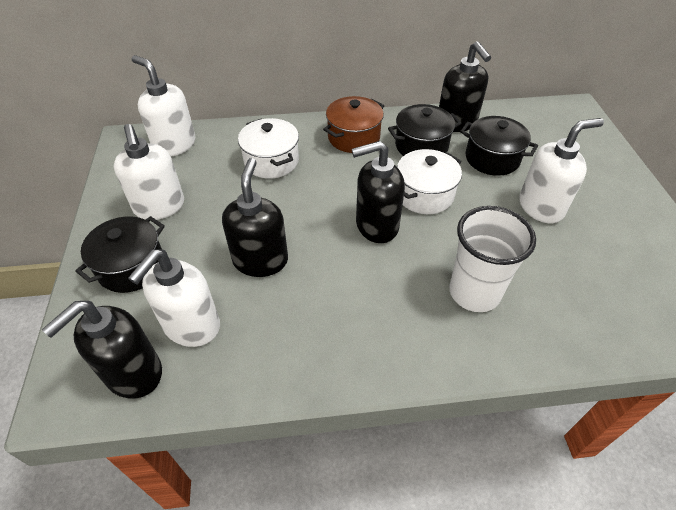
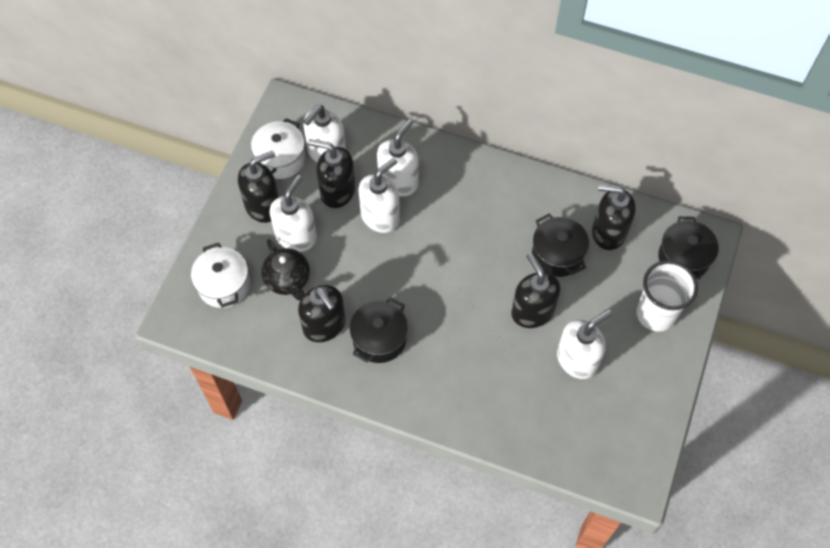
black soap dispenser: 4 -> 5
black teapot: 0 -> 1
brown pot: 1 -> 0
white soap dispenser: 4 -> 5

